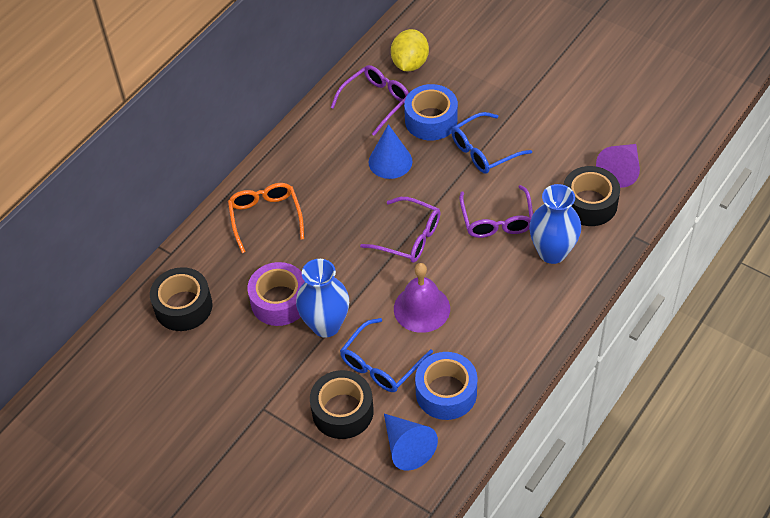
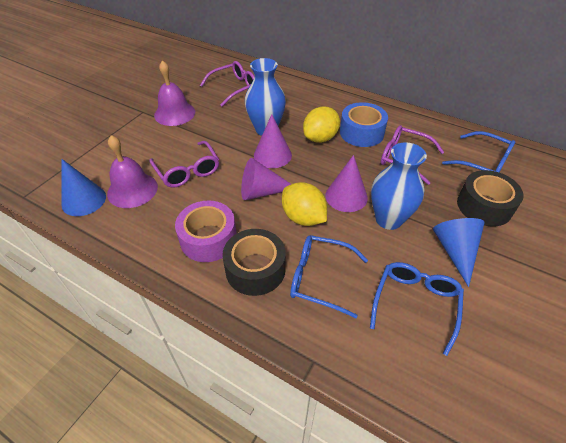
black tape: 3 -> 2
blue glasses: 2 -> 3
blue tape: 2 -> 1
orange glasses: 1 -> 0
purple bell: 1 -> 2
purple cone: 1 -> 3
yellow lemon: 1 -> 2

